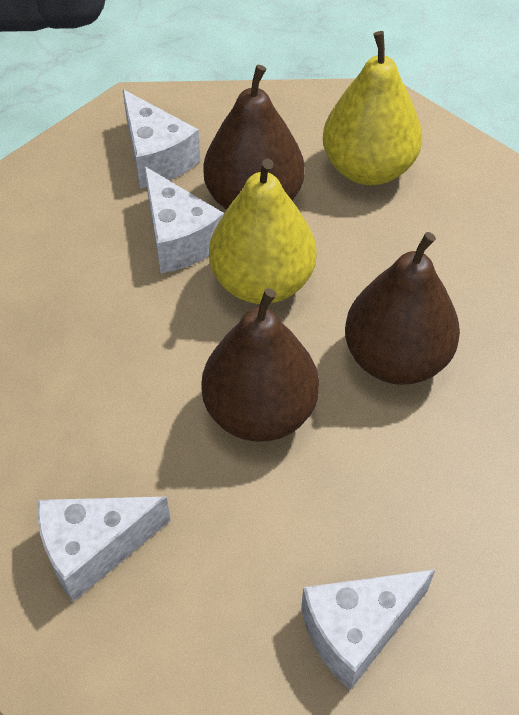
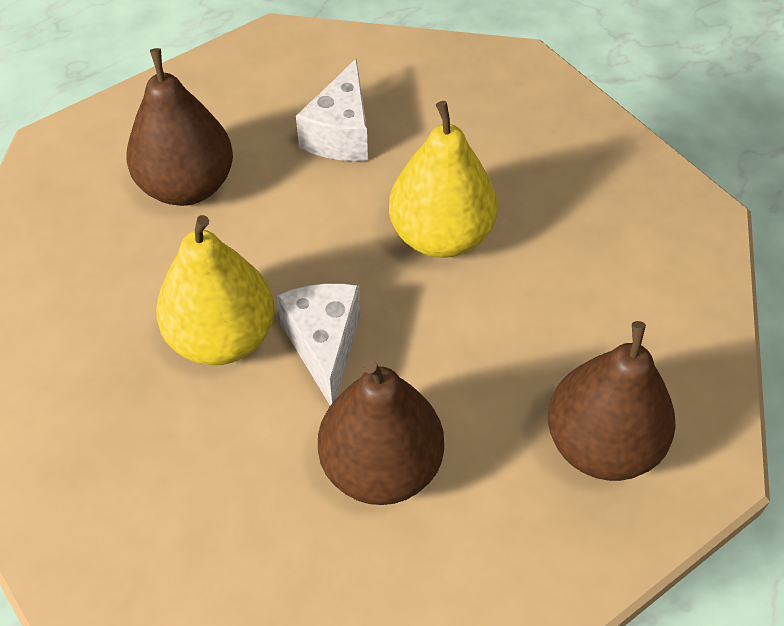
white cheese: 4 -> 2

